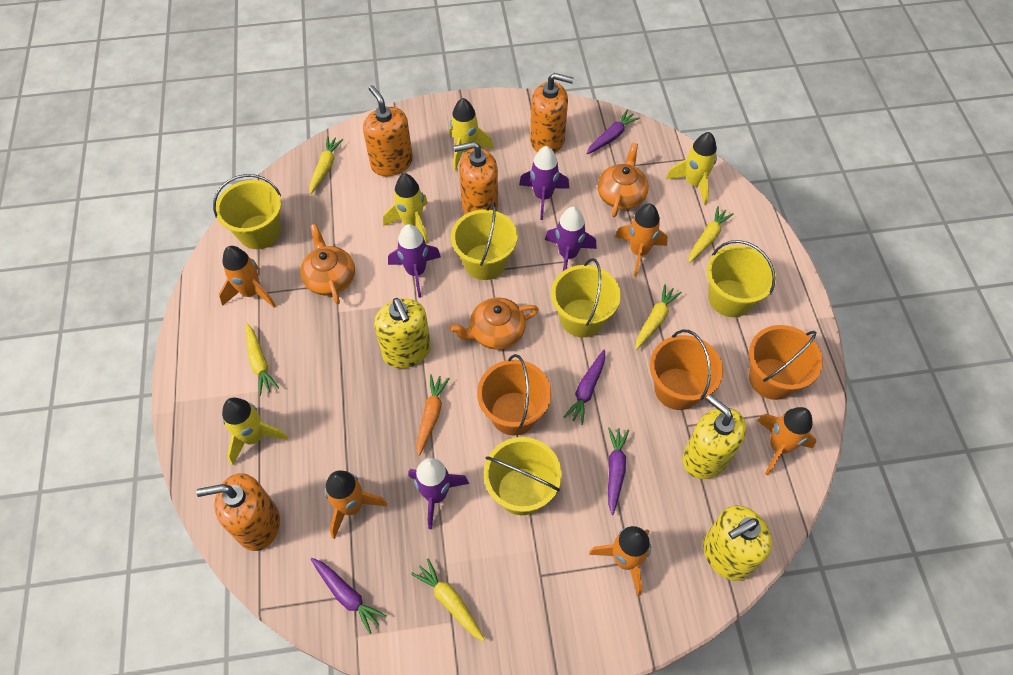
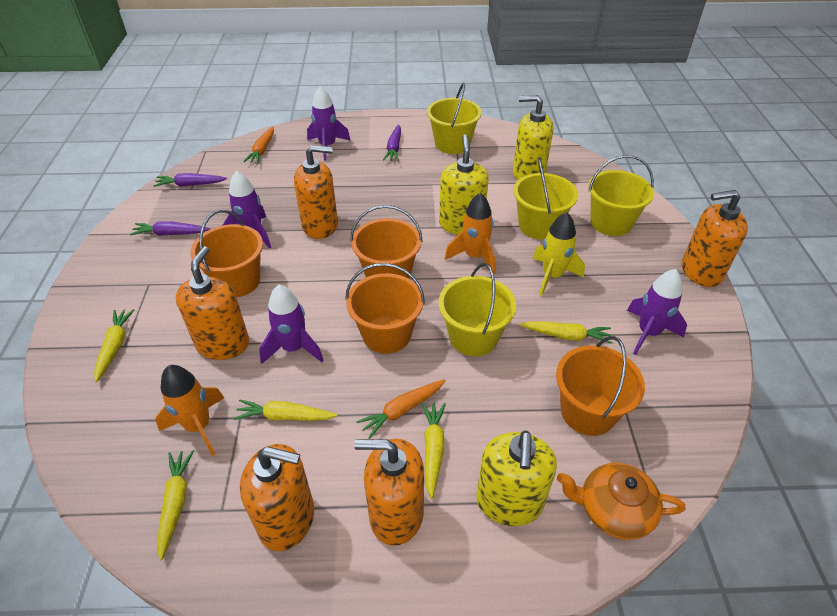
orange bucket: 3 -> 4
orange carrot: 1 -> 2
orange rocket: 5 -> 2
orange soap dispenser: 4 -> 5
orange teapot: 3 -> 1
purple carrot: 4 -> 3
yellow bucket: 5 -> 4
yellow rocket: 4 -> 1

